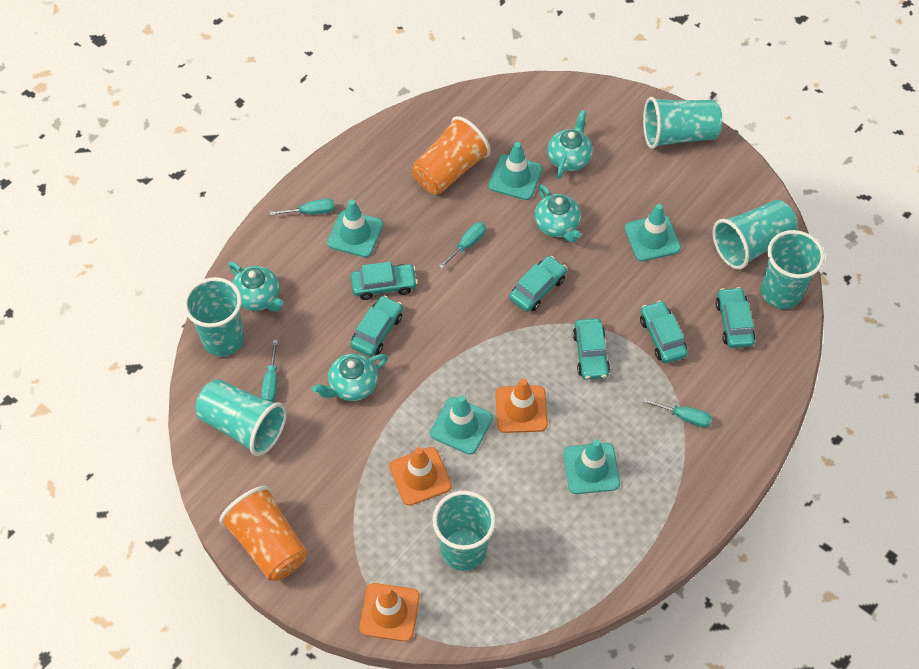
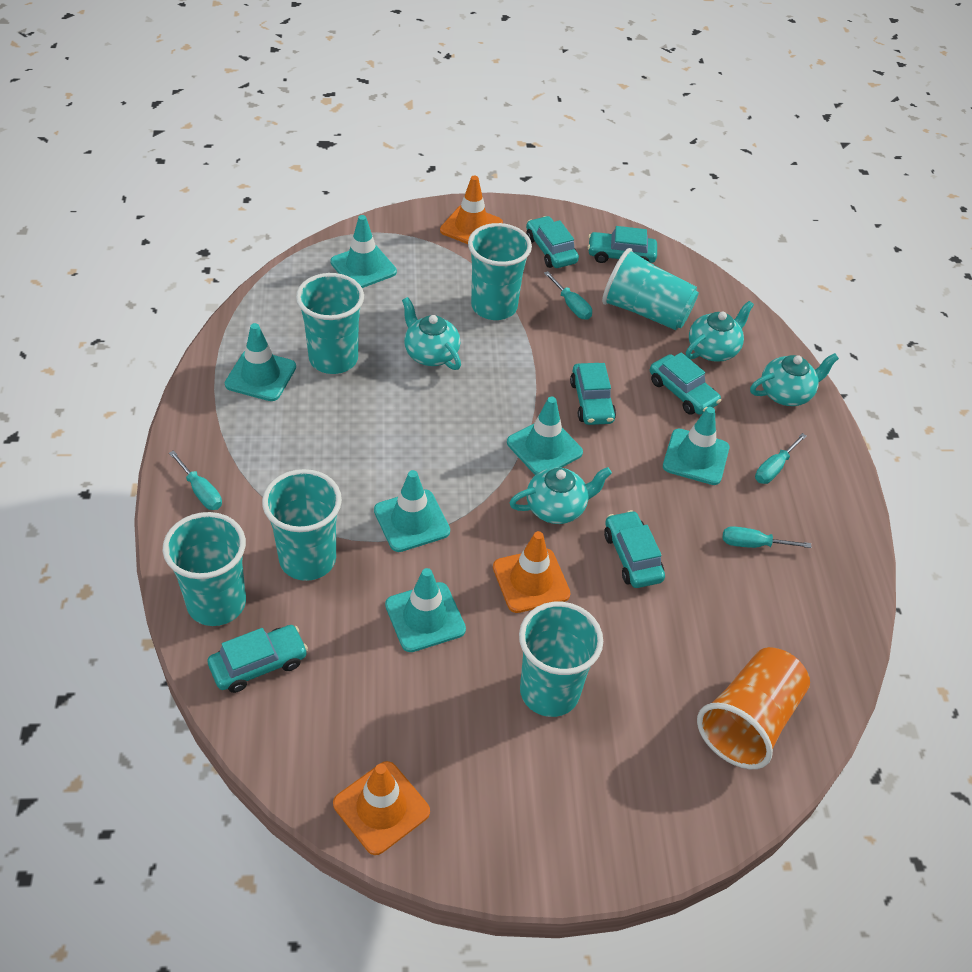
orange cup: 2 -> 1
turquoise traffic cone: 5 -> 6

